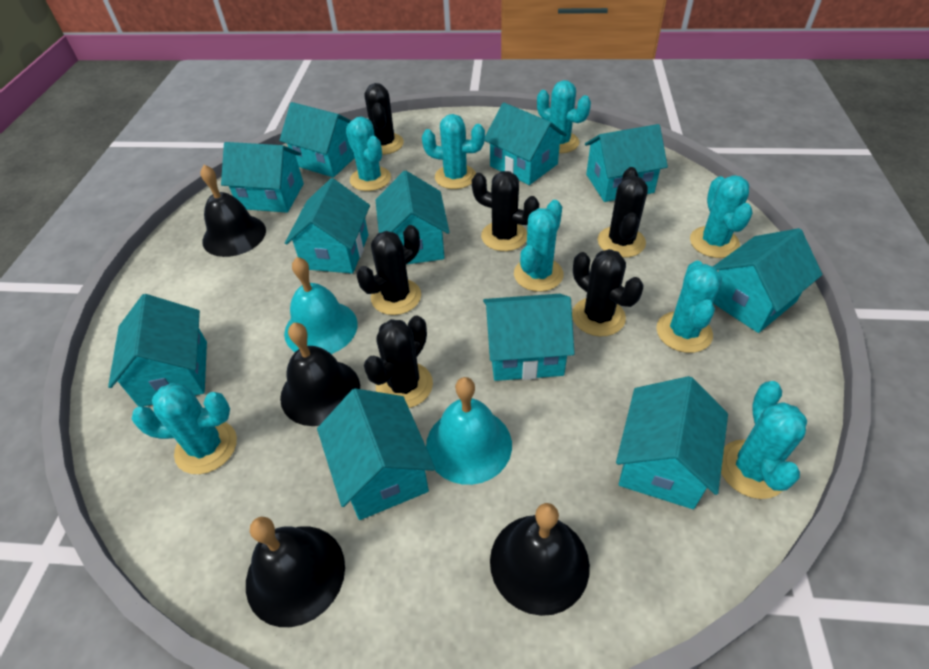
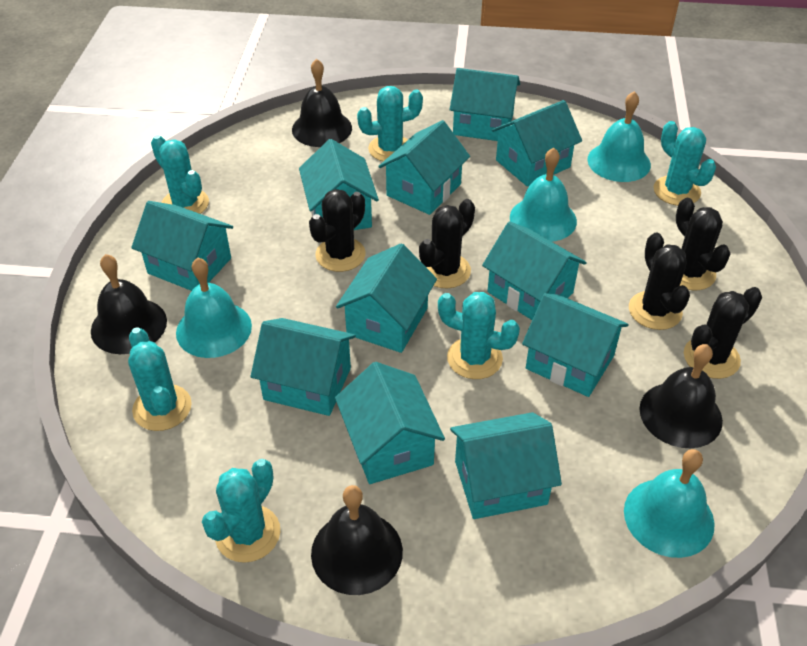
black cactus: 6 -> 5
turquoise bell: 2 -> 4
turquoise cactus: 8 -> 6

